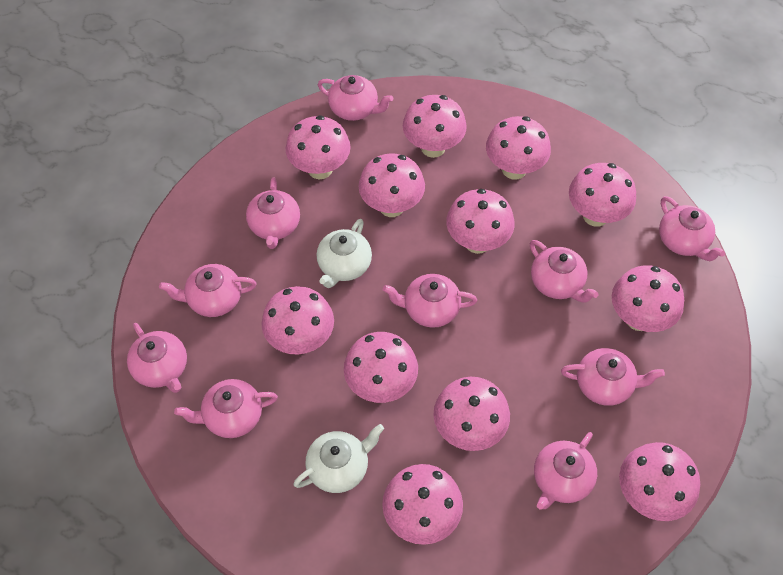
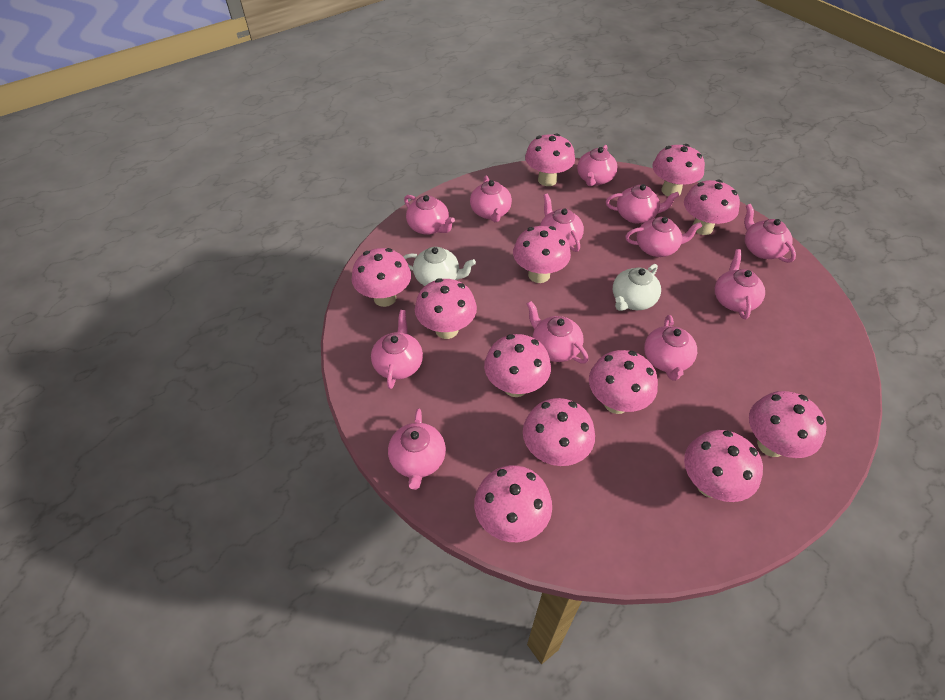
pink teapot: 10 -> 12

